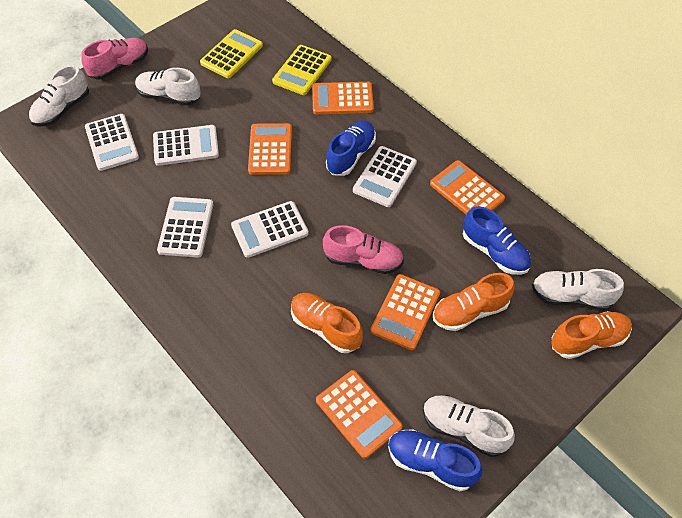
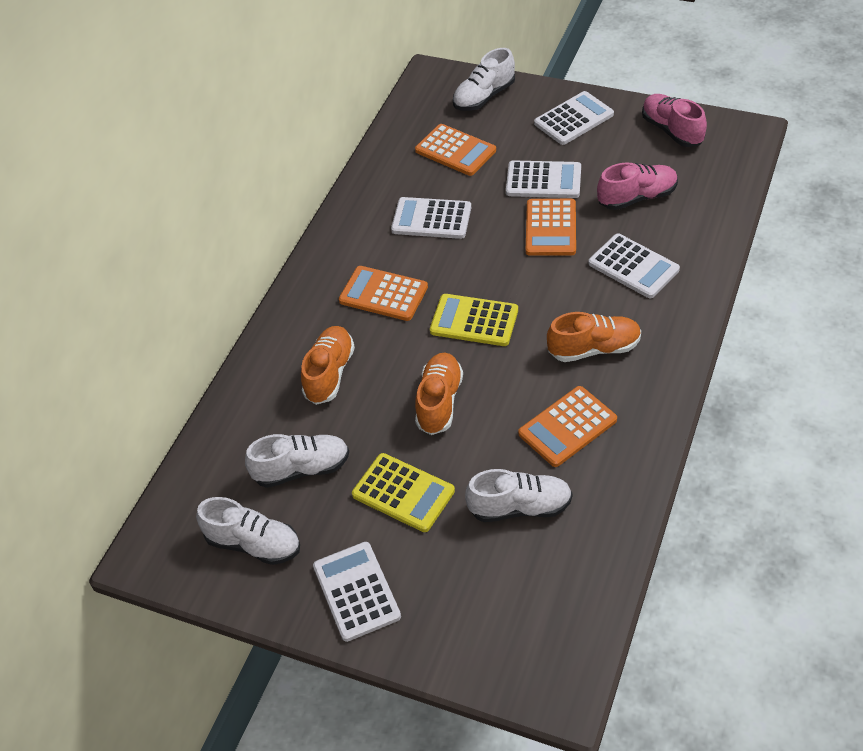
blue shoe: 3 -> 0
orange calculator: 5 -> 4

